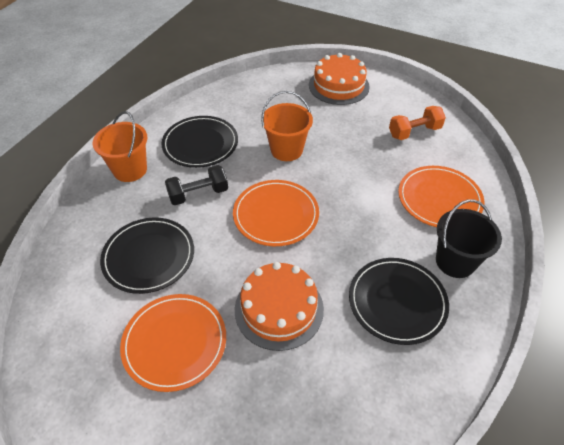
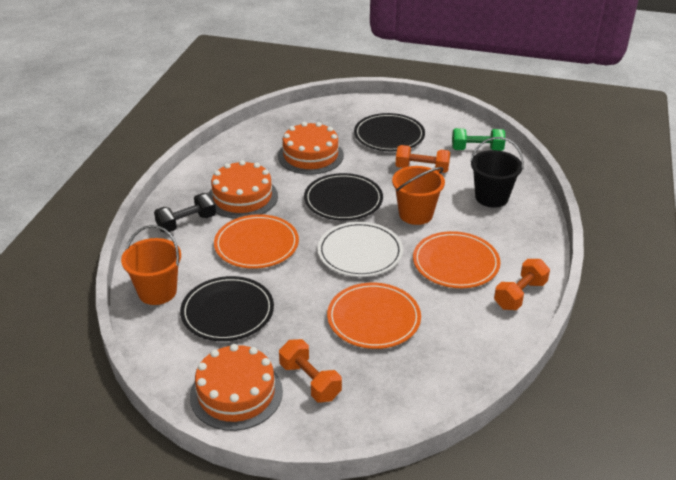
green dumbbell: 0 -> 1
orange cake: 2 -> 3
orange dumbbell: 1 -> 3
white plate: 0 -> 1

